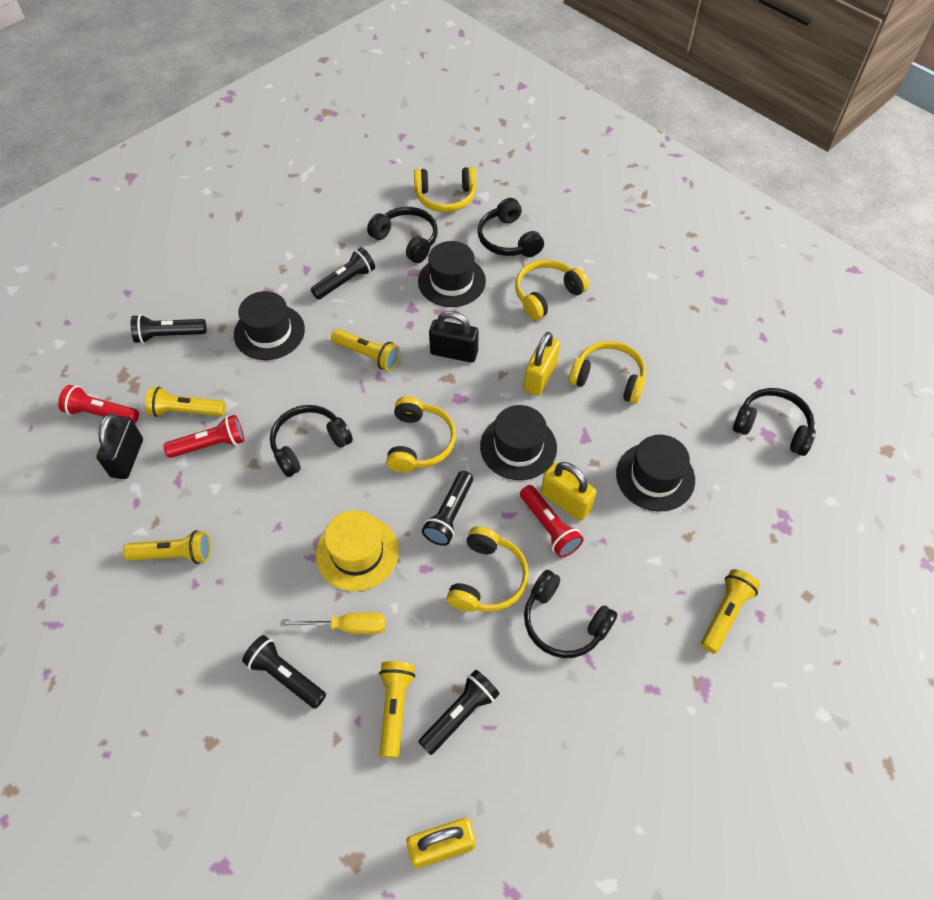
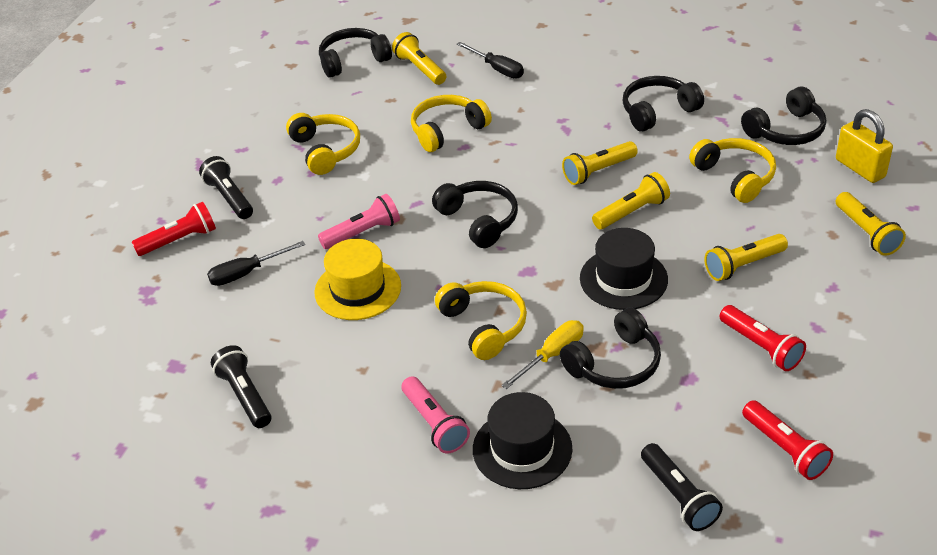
black flashlight: 5 -> 3
black hat: 4 -> 2
black padlock: 2 -> 0
black screwdriver: 0 -> 2
pink flashlight: 0 -> 2
yellow headphones: 5 -> 4
yellow padlock: 3 -> 1

